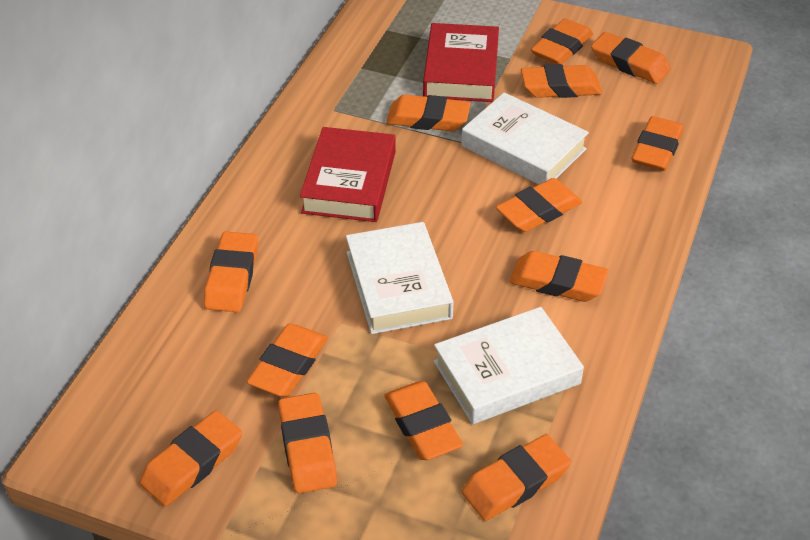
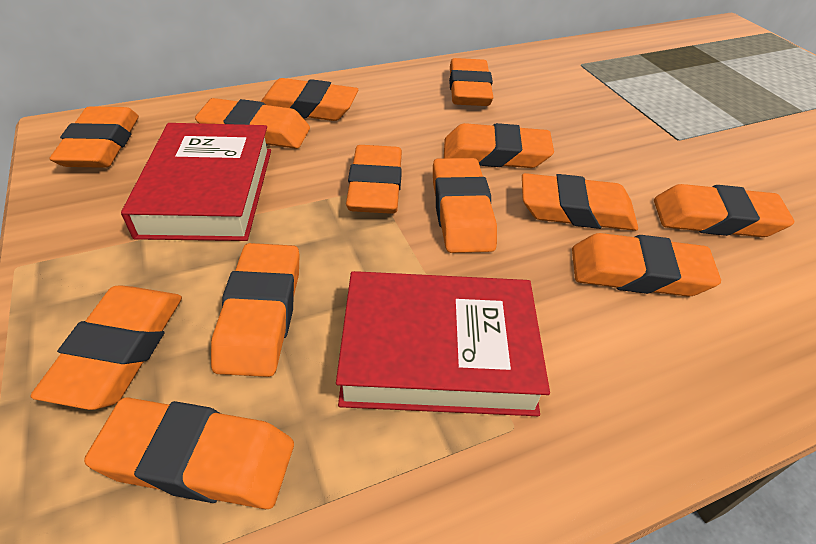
white book: 3 -> 0

